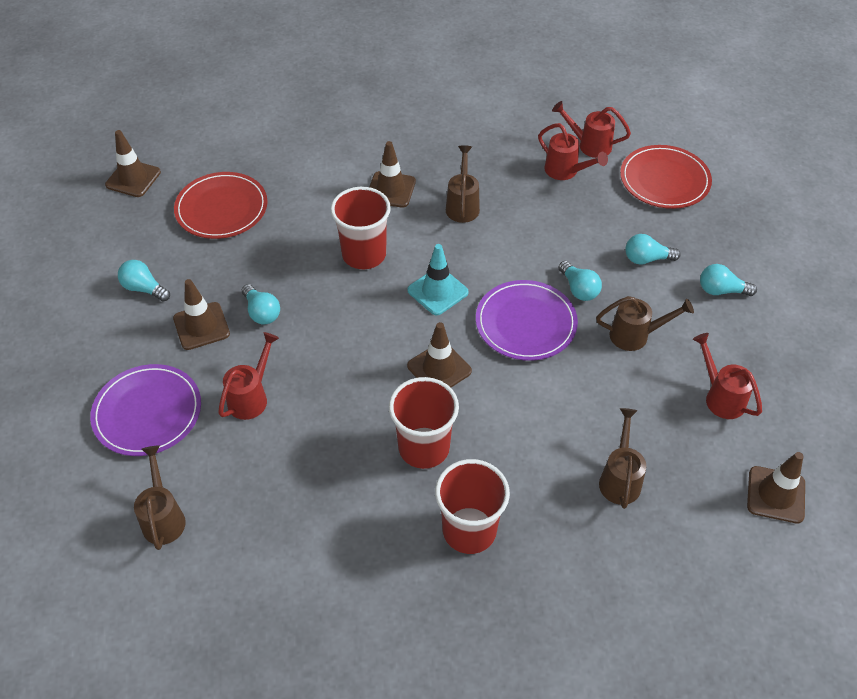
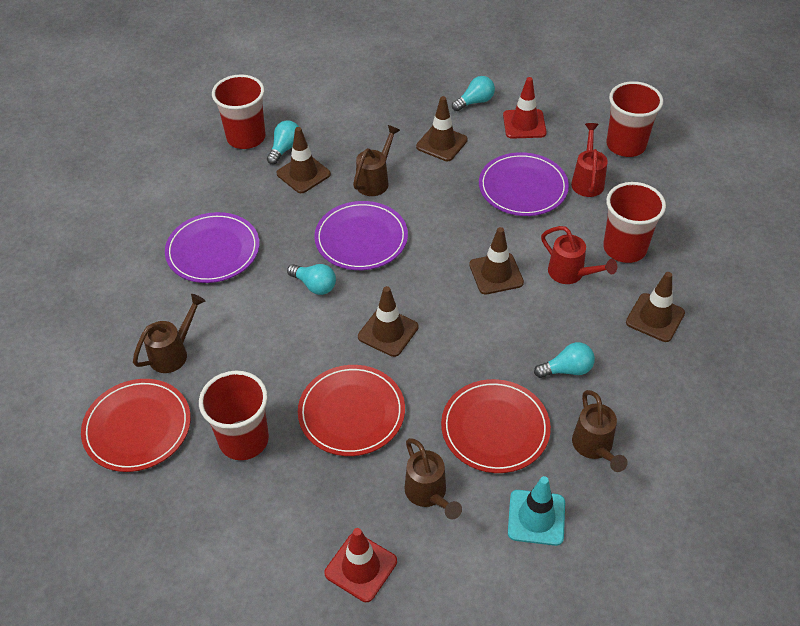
purple plate: 2 -> 3
red cup: 3 -> 4
red plate: 2 -> 3
red traffic cone: 0 -> 2
red watering can: 4 -> 2
turquoise light bulb: 5 -> 4

